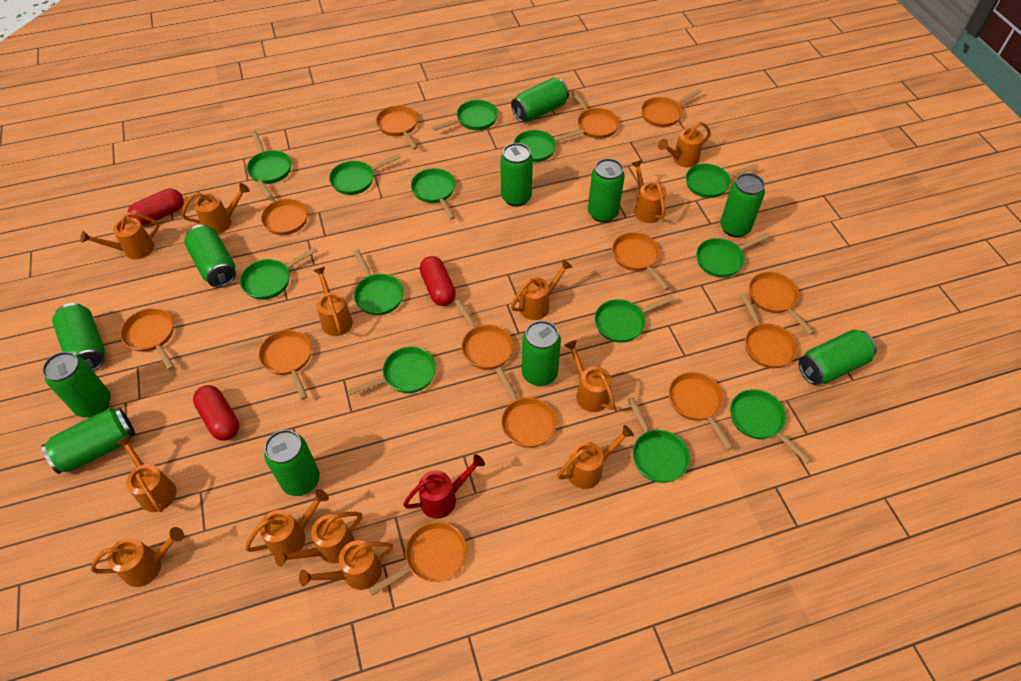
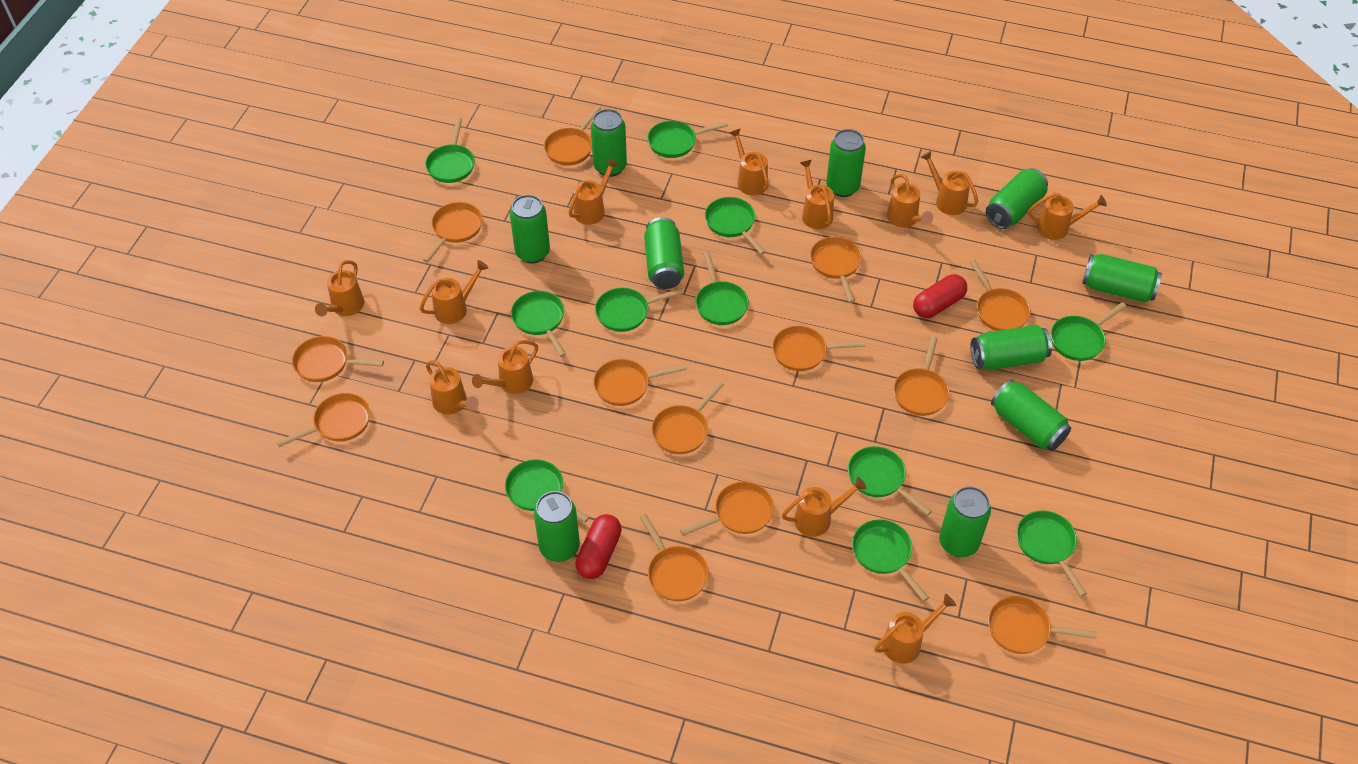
green can: 11 -> 10
green pan: 13 -> 11
orange watering can: 13 -> 12
red capsule: 3 -> 2
red watering can: 1 -> 0

